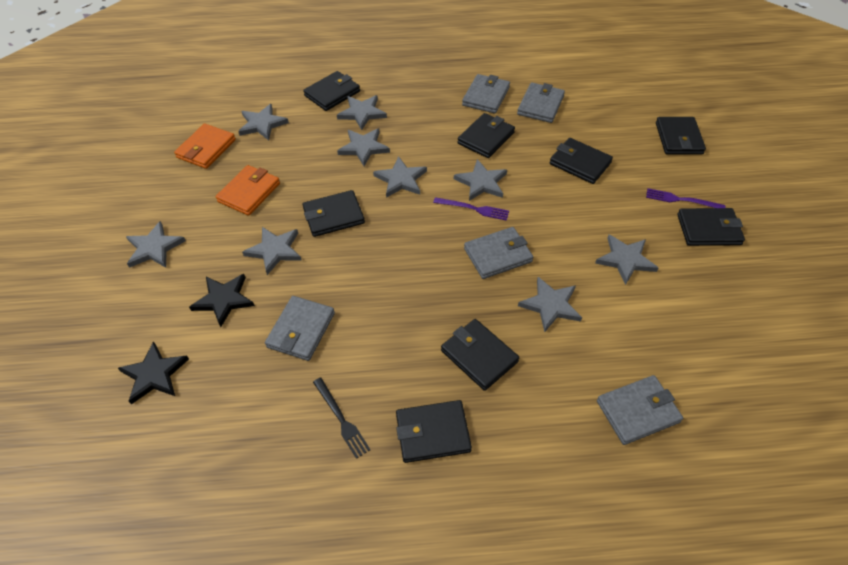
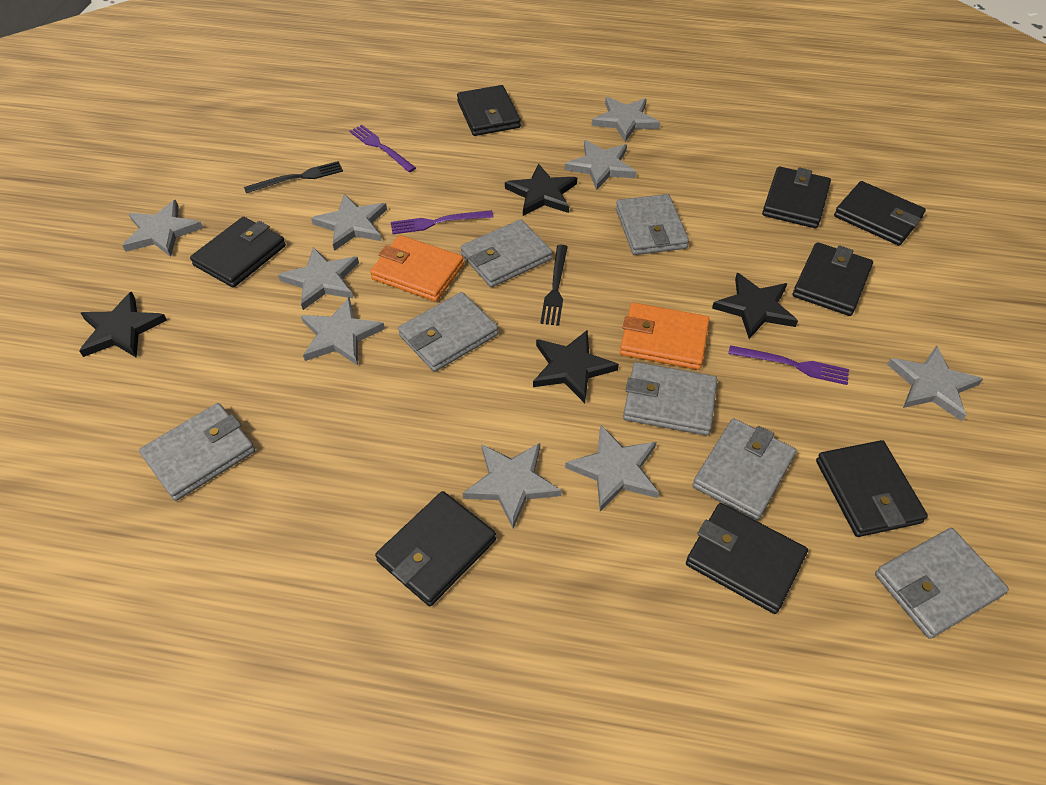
black fork: 1 -> 2
black star: 2 -> 4
grey wallet: 5 -> 7
purple fork: 2 -> 3

